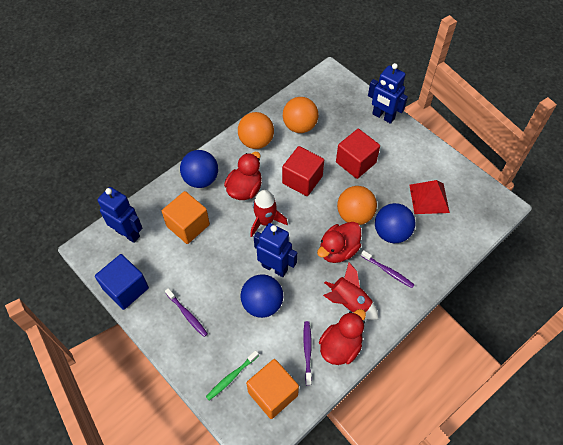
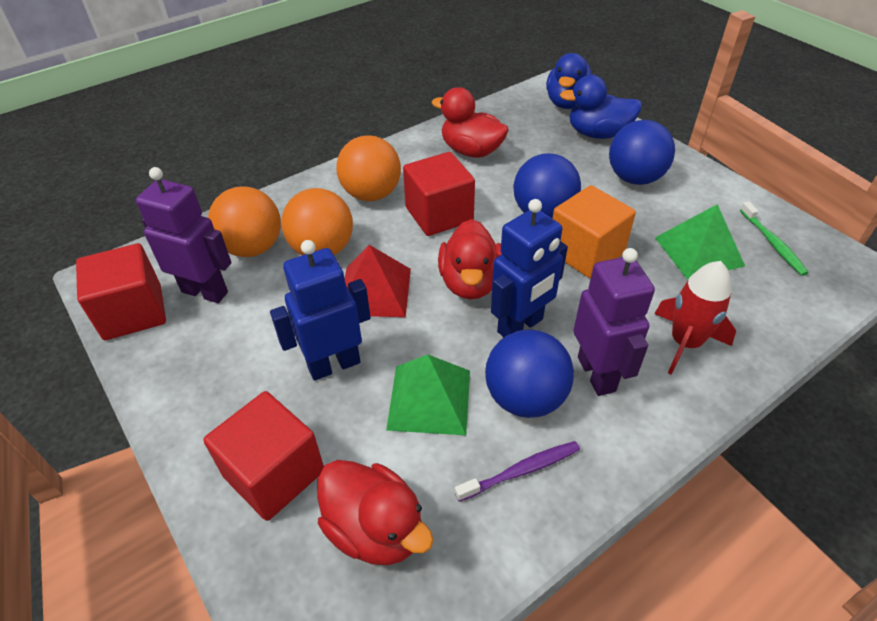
blue cube: 1 -> 0
blue duck: 0 -> 2
blue robot: 3 -> 2
green pyramid: 0 -> 2
orange cube: 2 -> 1
purple robot: 0 -> 2
purple toothbrush: 3 -> 1
red cube: 2 -> 3
red rocket: 2 -> 1

